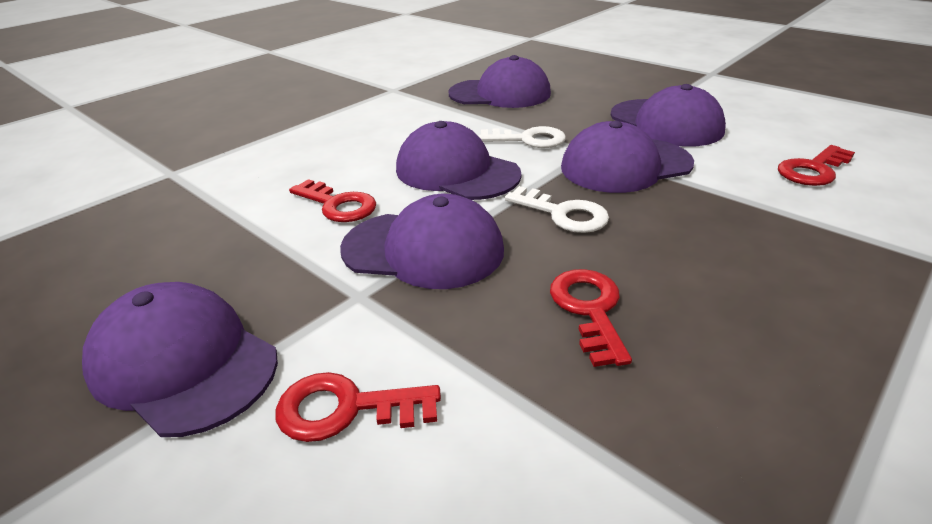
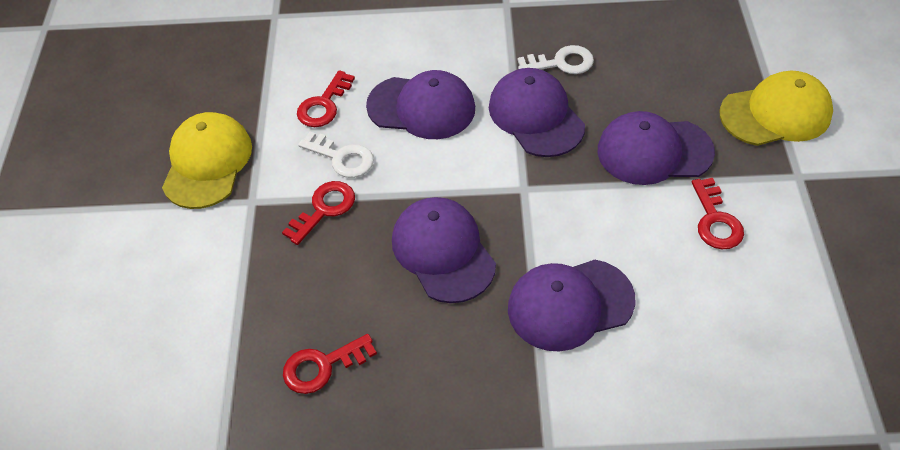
purple cap: 6 -> 5
yellow cap: 0 -> 2

